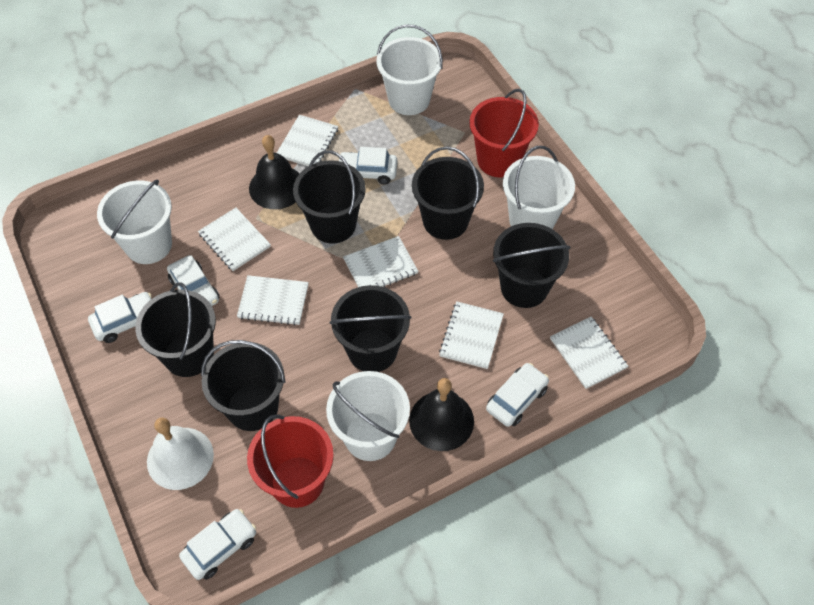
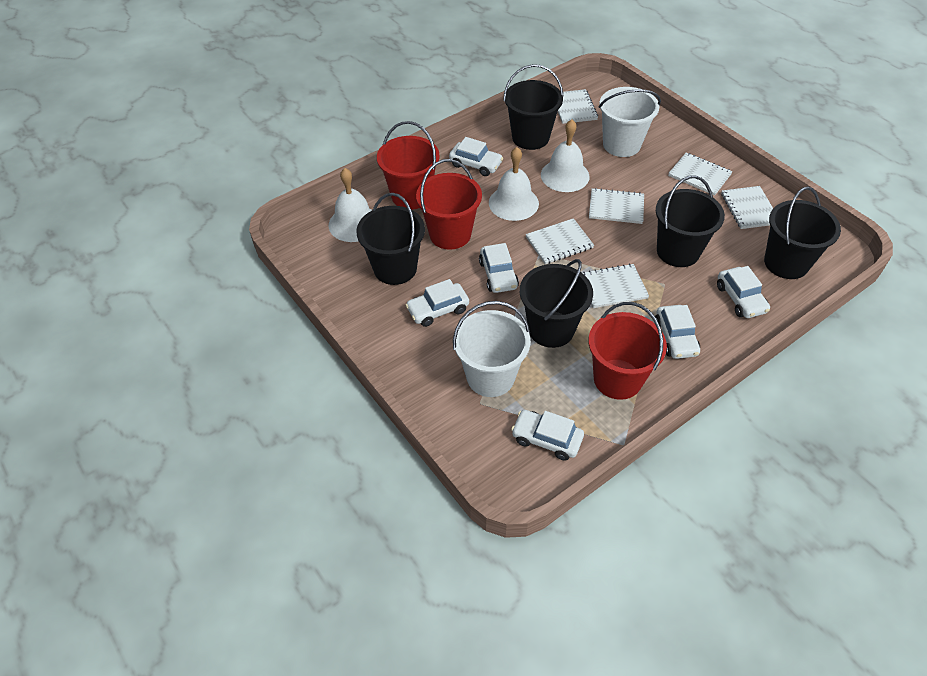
black bell: 2 -> 0
black bucket: 6 -> 5
red bucket: 2 -> 3
white bell: 1 -> 3
white bucket: 4 -> 2
white car: 5 -> 6

